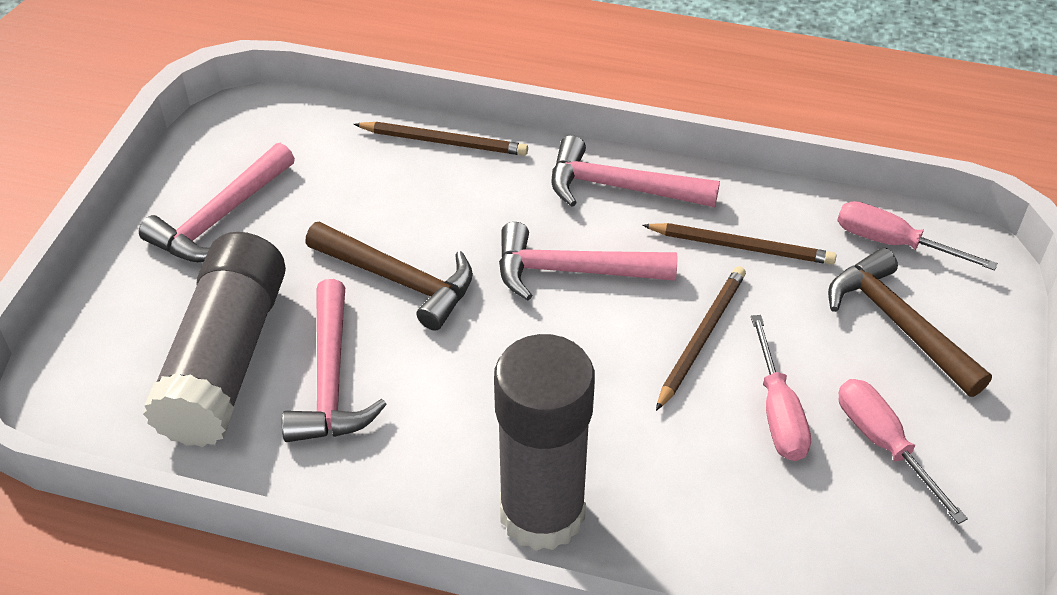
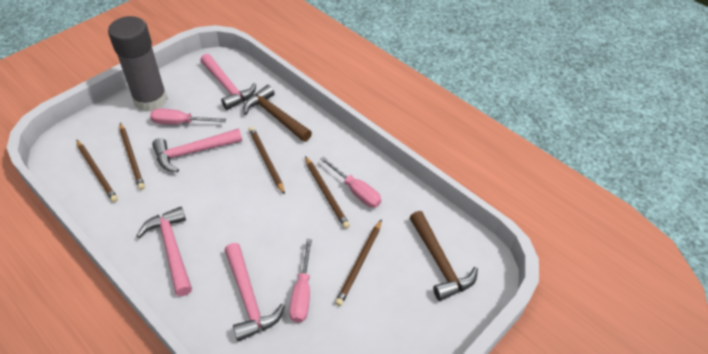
brown pencil: 3 -> 5
grey glue stick: 2 -> 1

